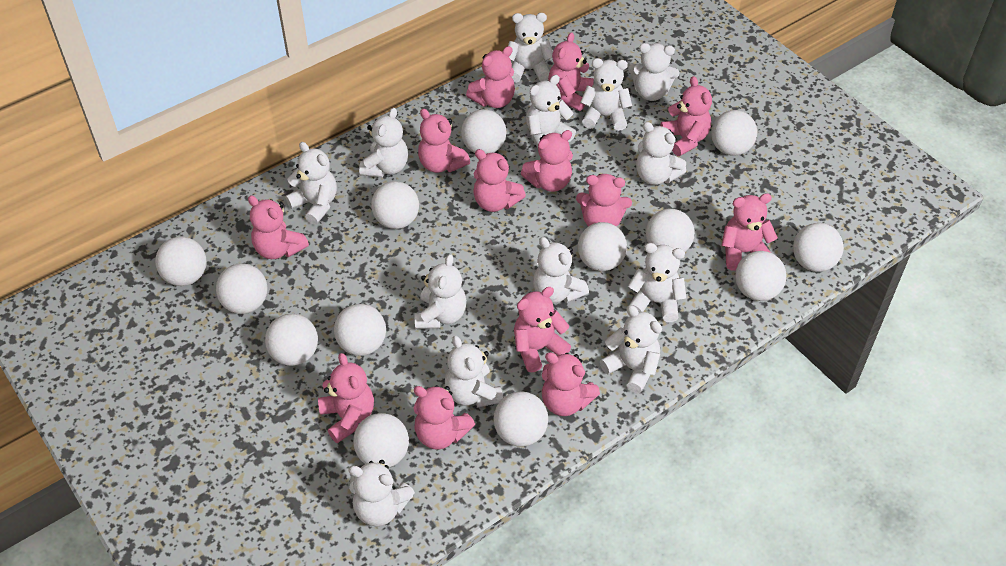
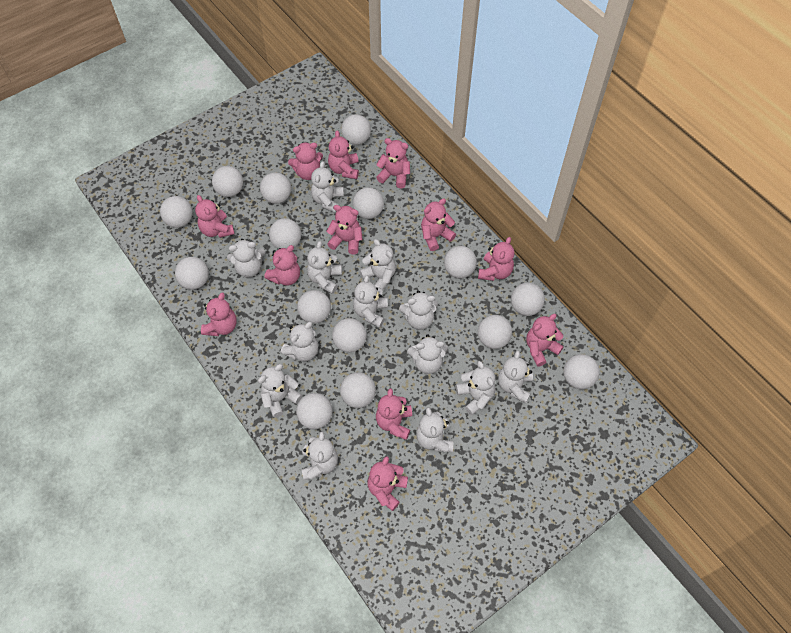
pink teddy bear: 13 -> 12
white ball: 13 -> 15

